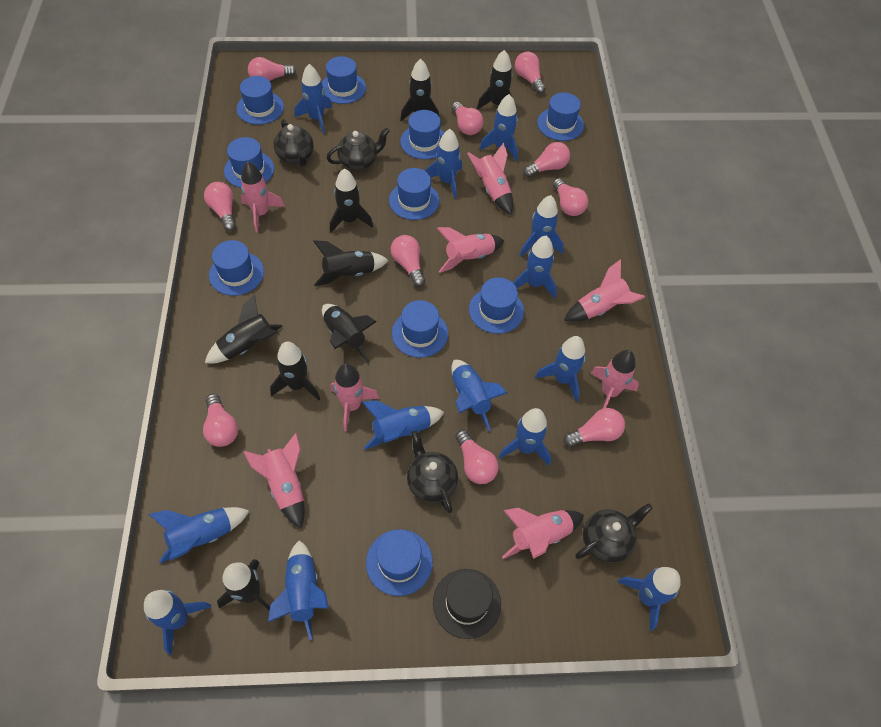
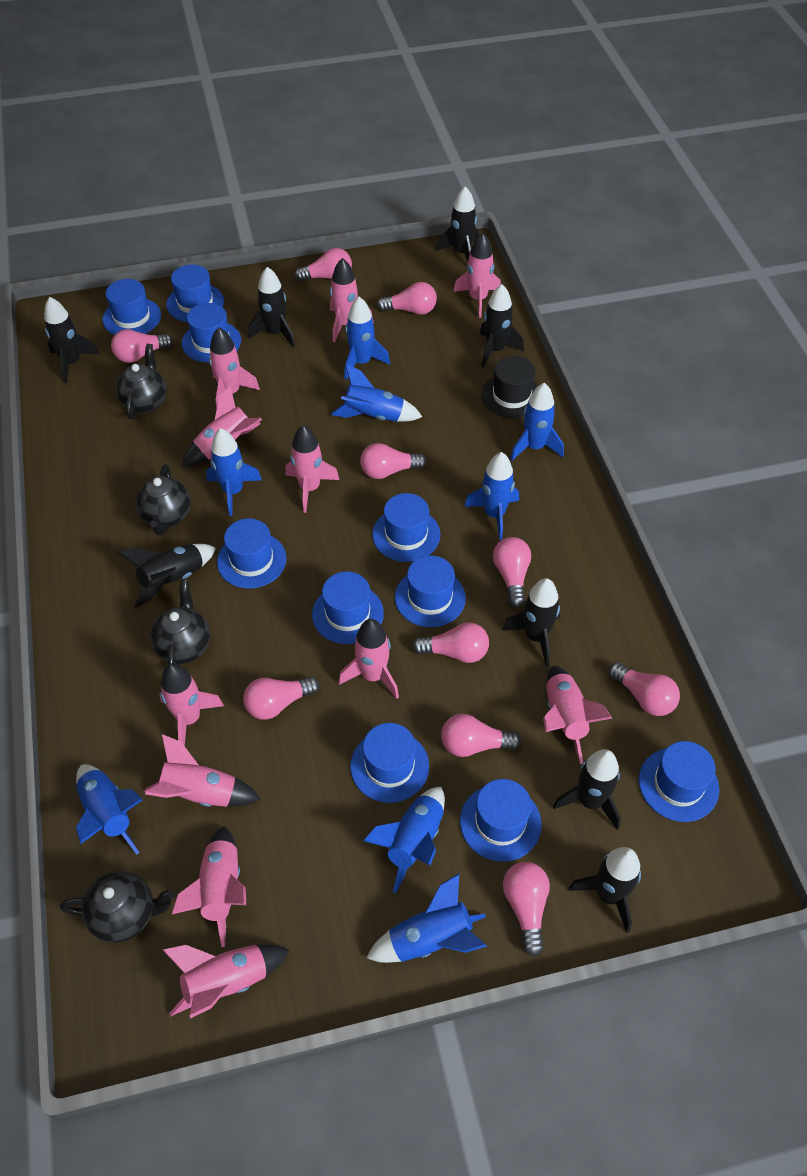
blue rocket: 13 -> 8
pink rocket: 8 -> 11

